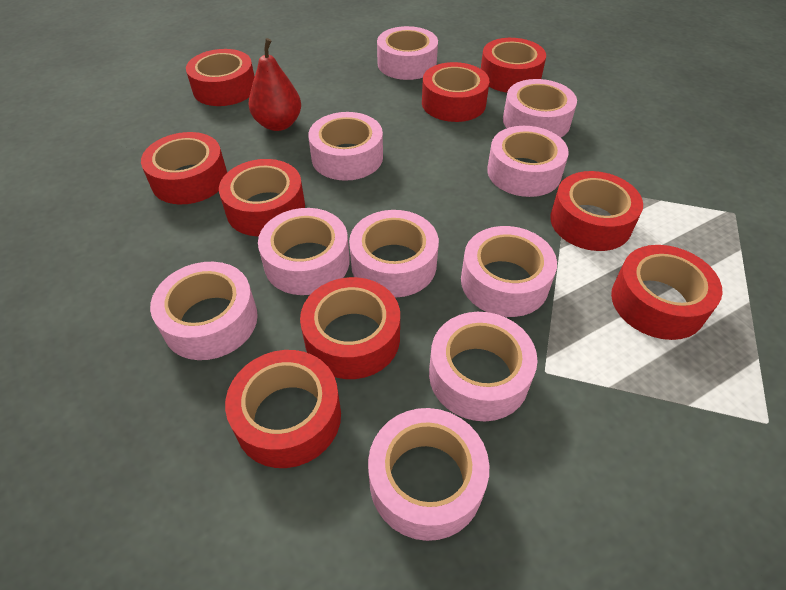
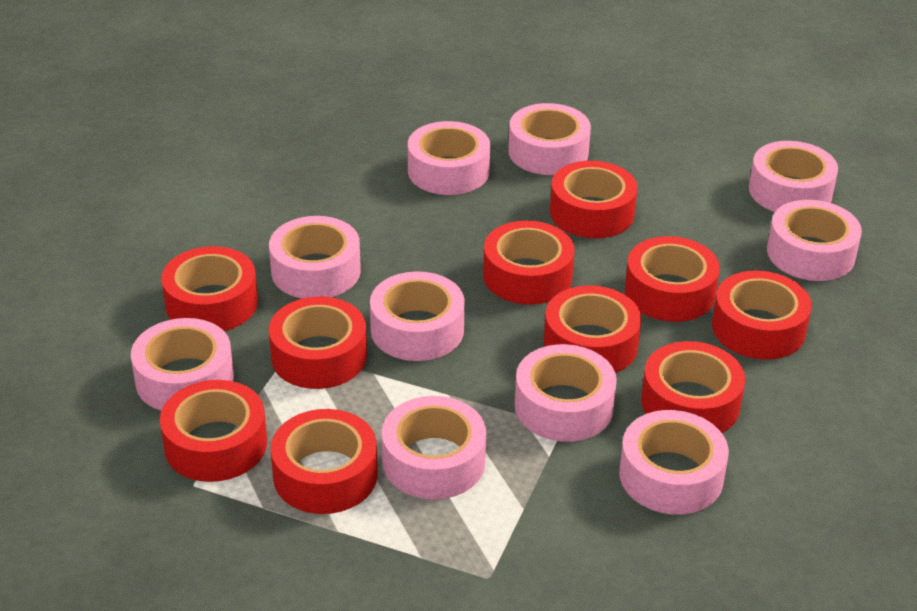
red pear: 1 -> 0
red tape: 9 -> 10

